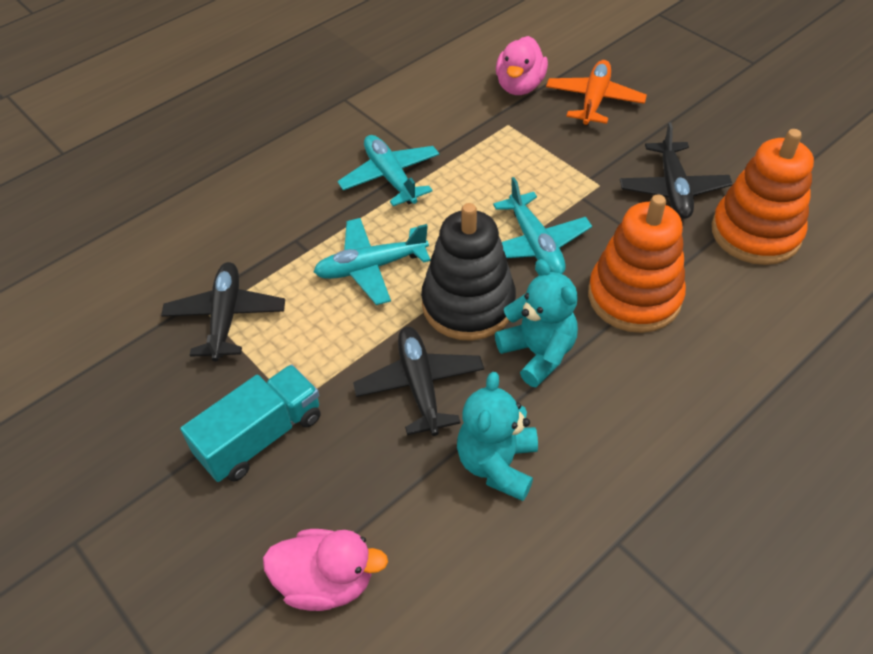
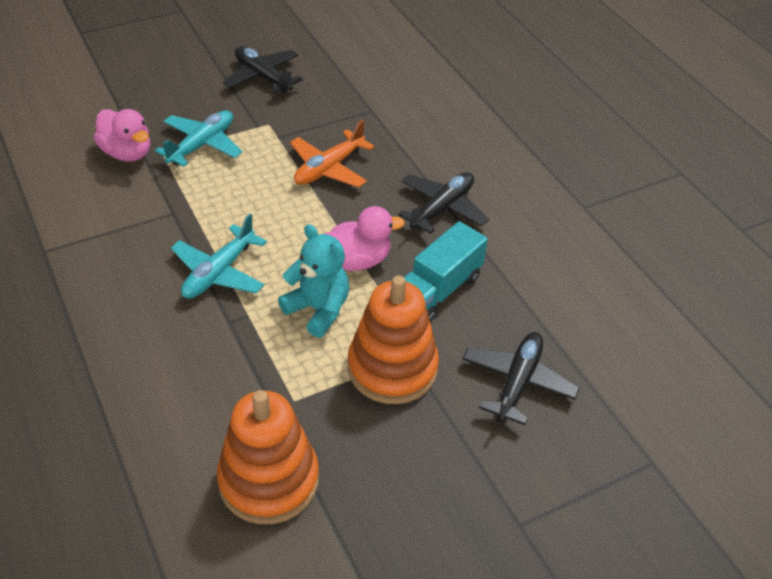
black stacking toy: 1 -> 0
turquoise plane: 3 -> 2
turquoise teddy bear: 2 -> 1

